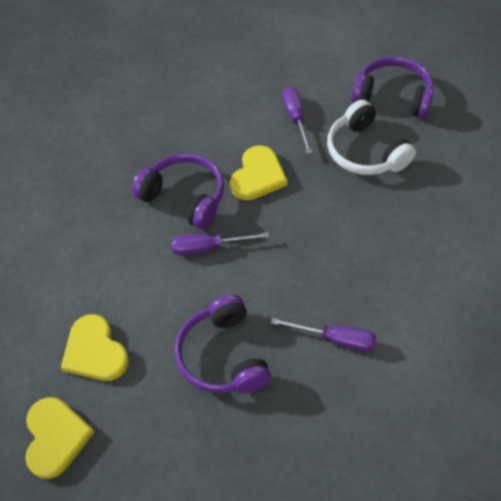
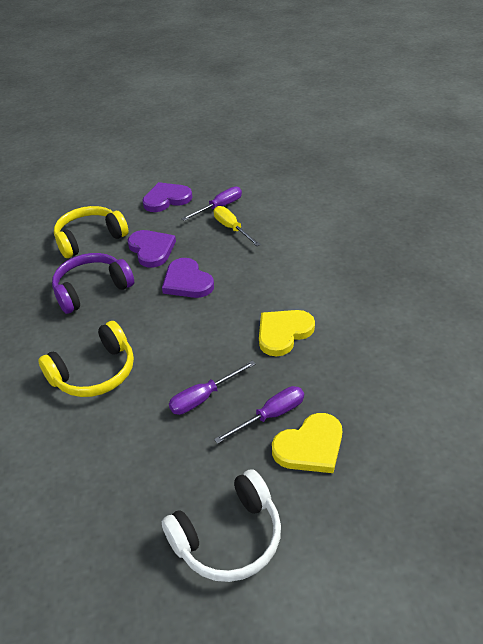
purple headphones: 3 -> 1
purple heart: 0 -> 3
yellow headphones: 0 -> 2
yellow heart: 3 -> 2
yellow screwdriver: 0 -> 1

